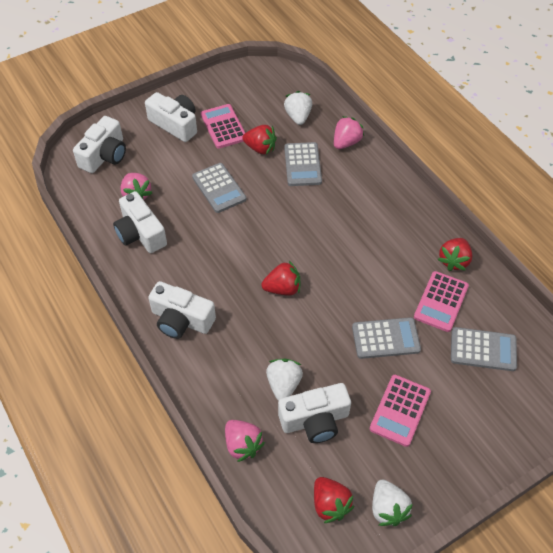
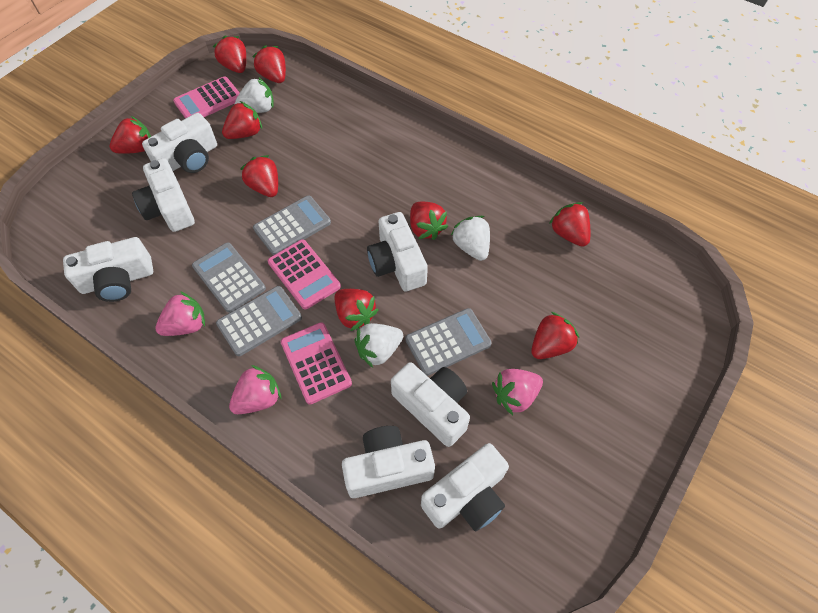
red strawberry: 4 -> 9
white camera: 5 -> 7

